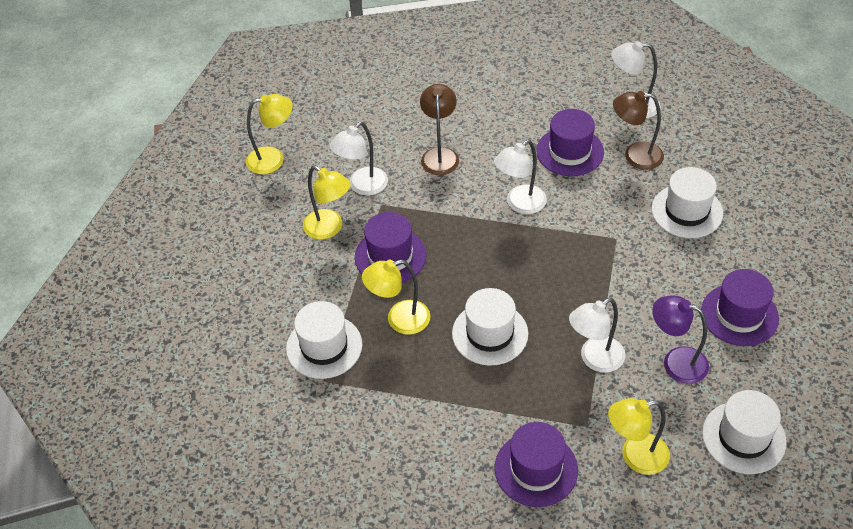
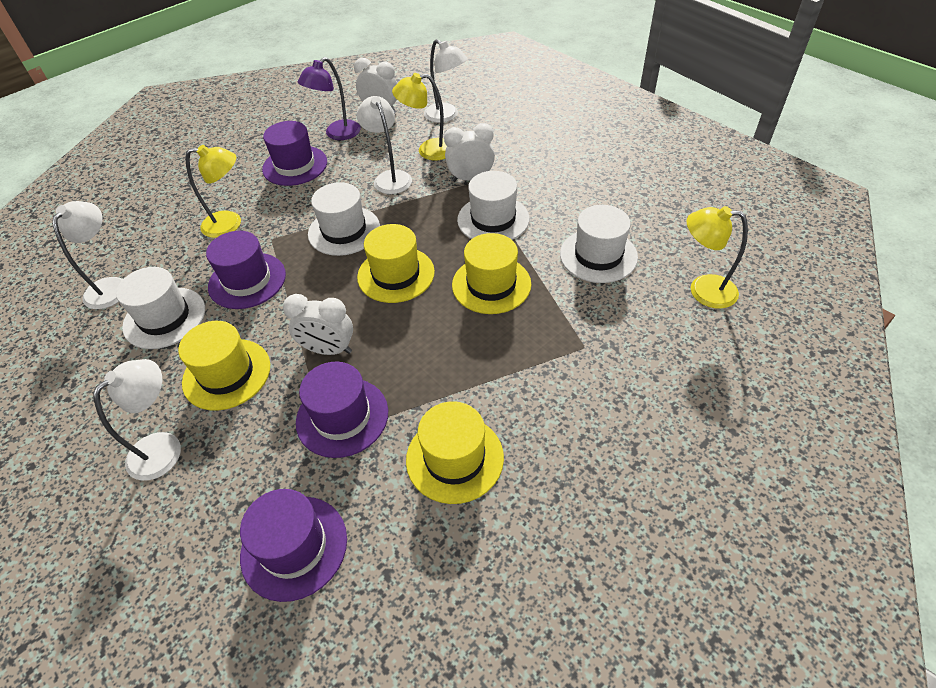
brown lamp: 2 -> 0
white clock: 0 -> 3
yellow hat: 0 -> 4
yellow lamp: 4 -> 3

